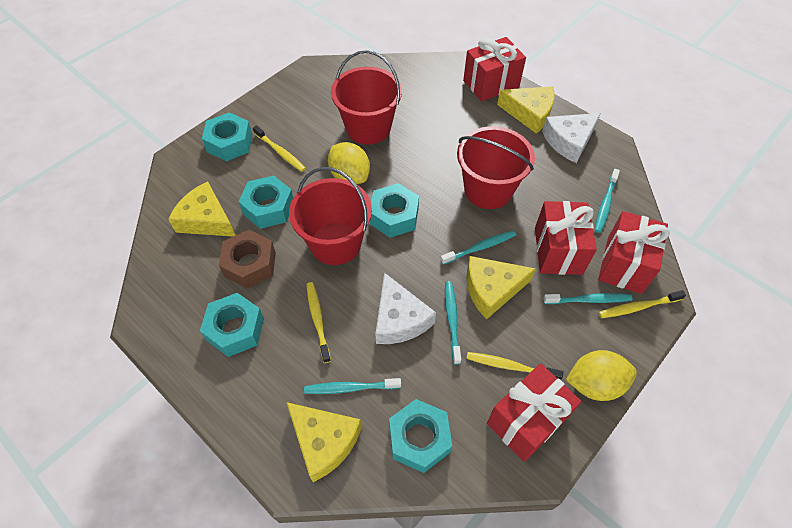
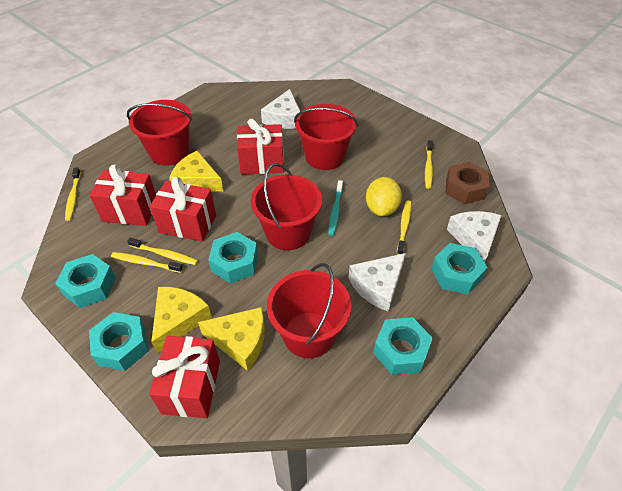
red bucket: 3 -> 4
turquoise toothbrush: 5 -> 1
white cheese: 2 -> 3
yellow cheese: 4 -> 3
yellow lemon: 2 -> 1
yellow toothbrush: 4 -> 5

